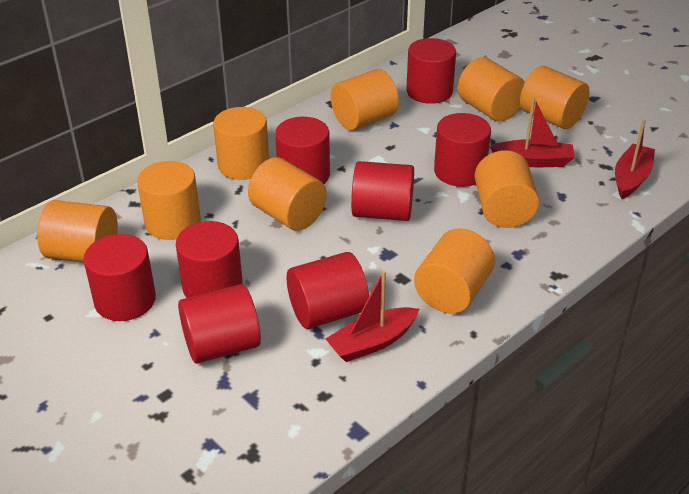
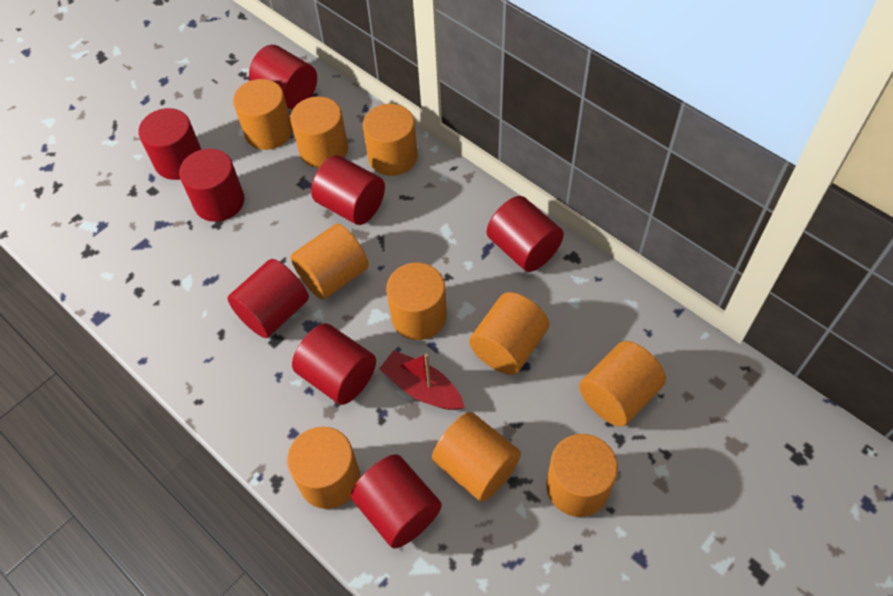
orange cylinder: 9 -> 10
red boat: 3 -> 1

